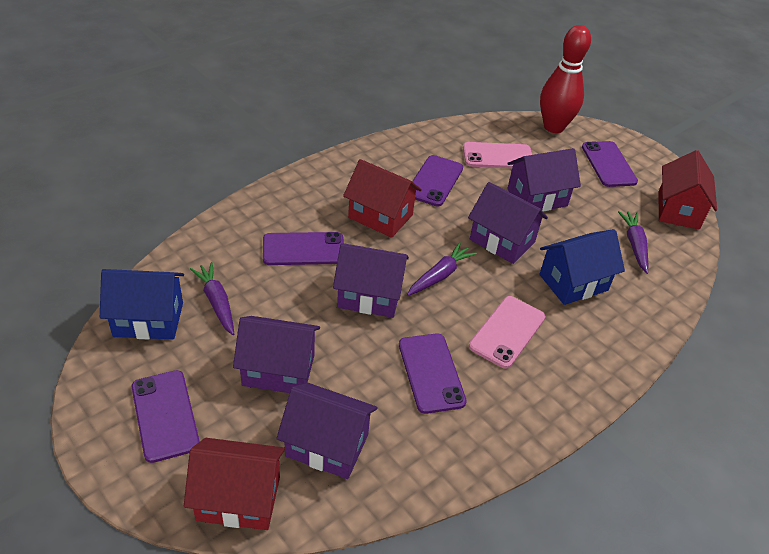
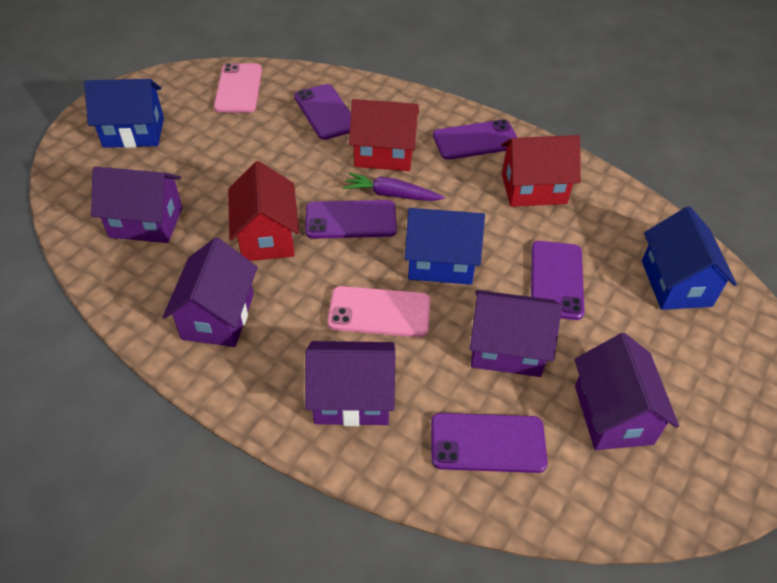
blue house: 2 -> 3
purple carrot: 3 -> 1
red bowling pin: 1 -> 0

